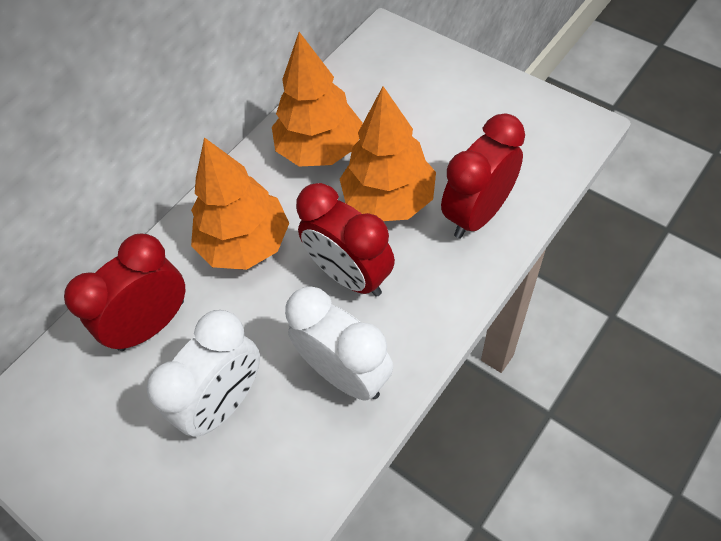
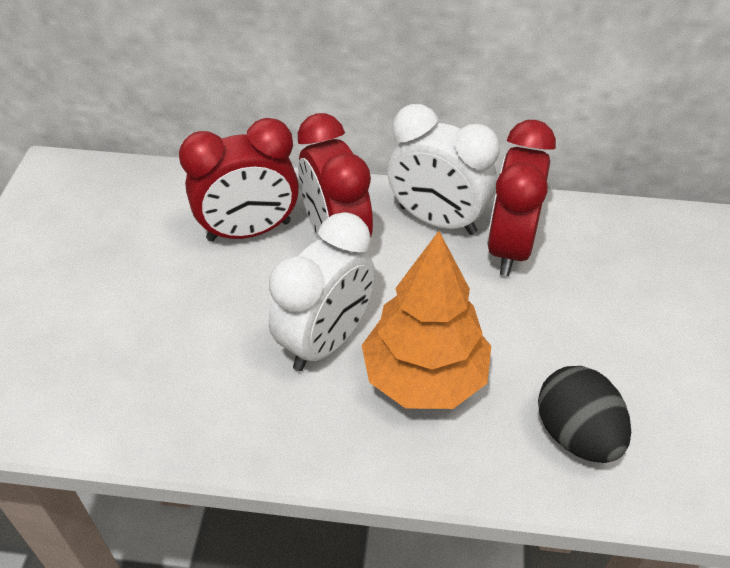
black egg: 0 -> 1
orange tree: 3 -> 1

